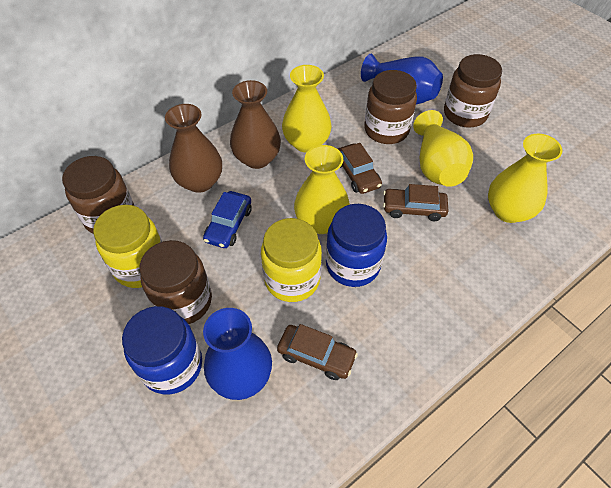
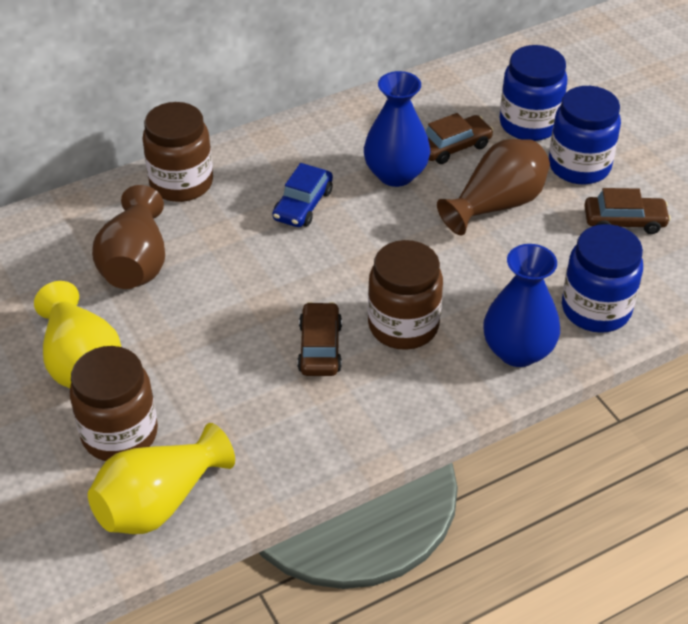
blue jar: 2 -> 3
brown jar: 4 -> 3
yellow jar: 2 -> 0
yellow vase: 4 -> 2

